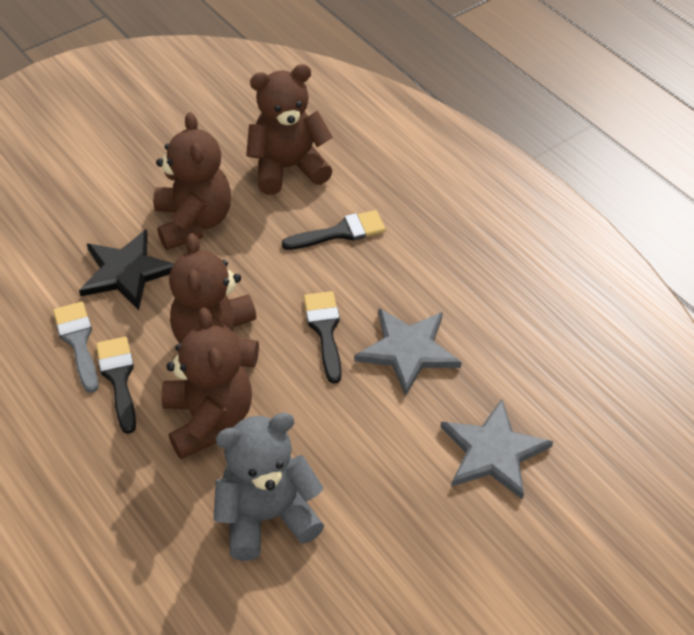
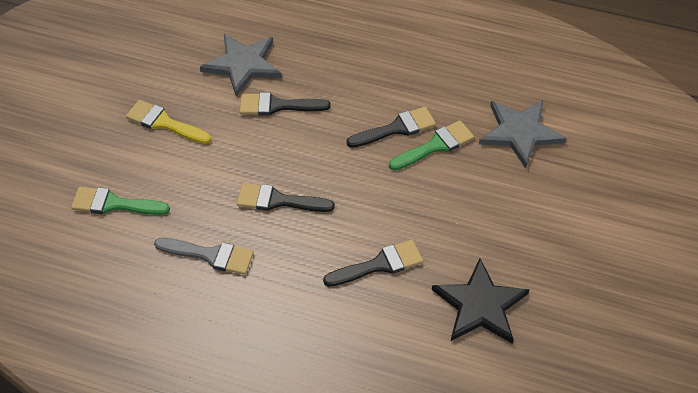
black brush: 3 -> 4
brown teddy bear: 4 -> 0
green brush: 0 -> 2
grey teddy bear: 1 -> 0
yellow brush: 0 -> 1

